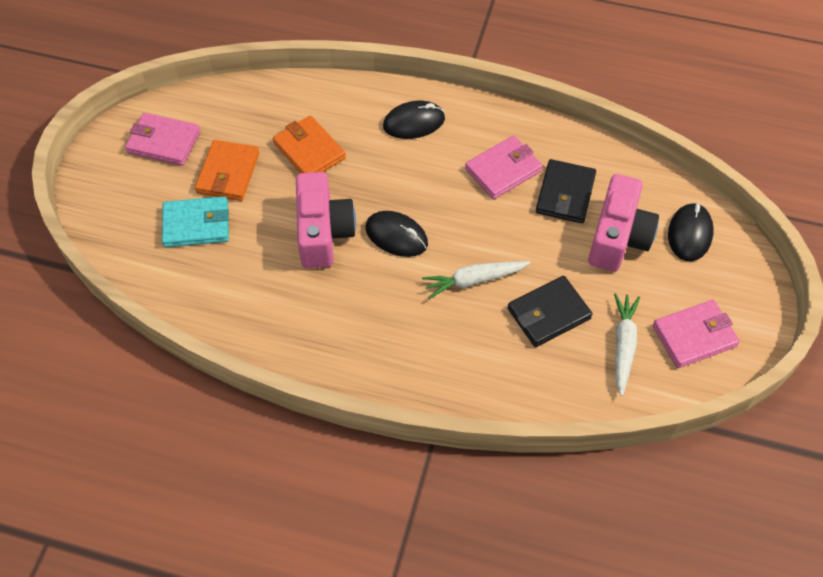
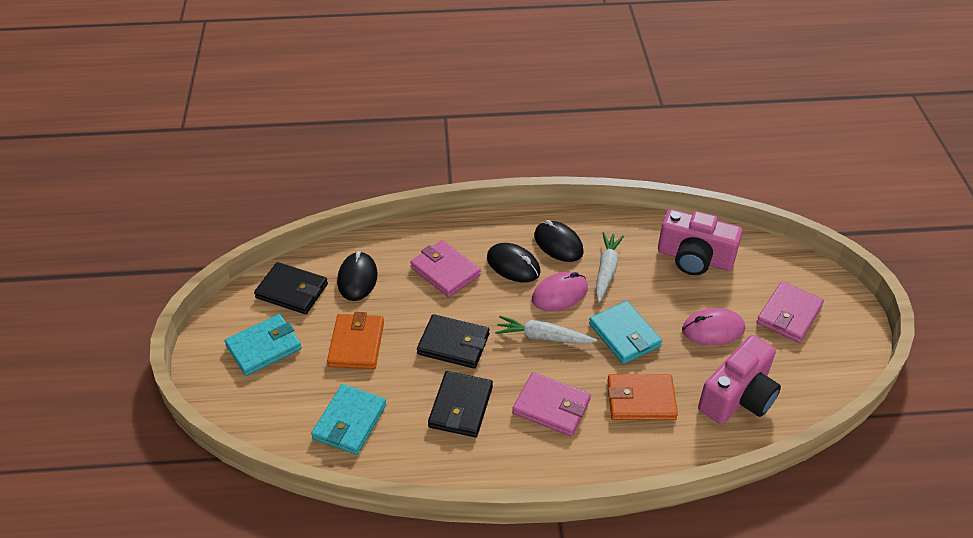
black wallet: 2 -> 3
pink mouse: 0 -> 2
turquoise wallet: 1 -> 3

